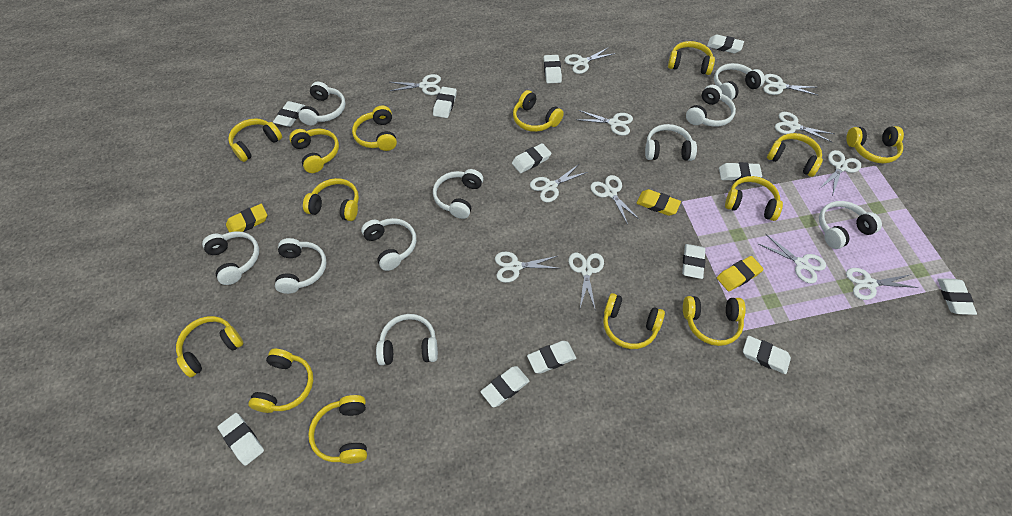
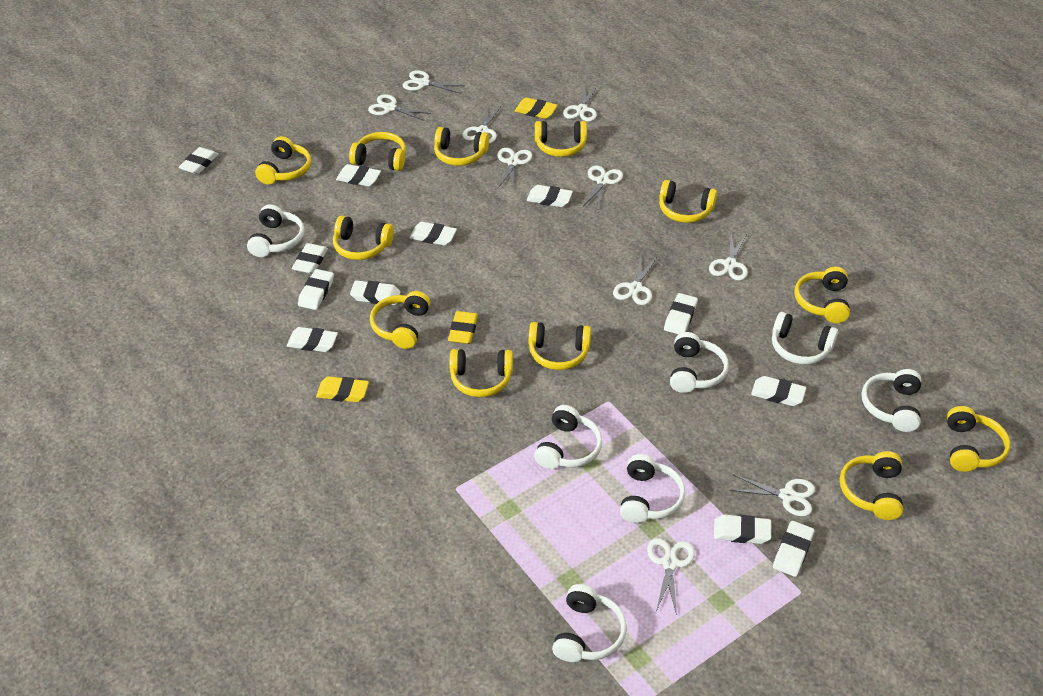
white headphones: 10 -> 7
white scissors: 12 -> 10
yellow headphones: 14 -> 12

